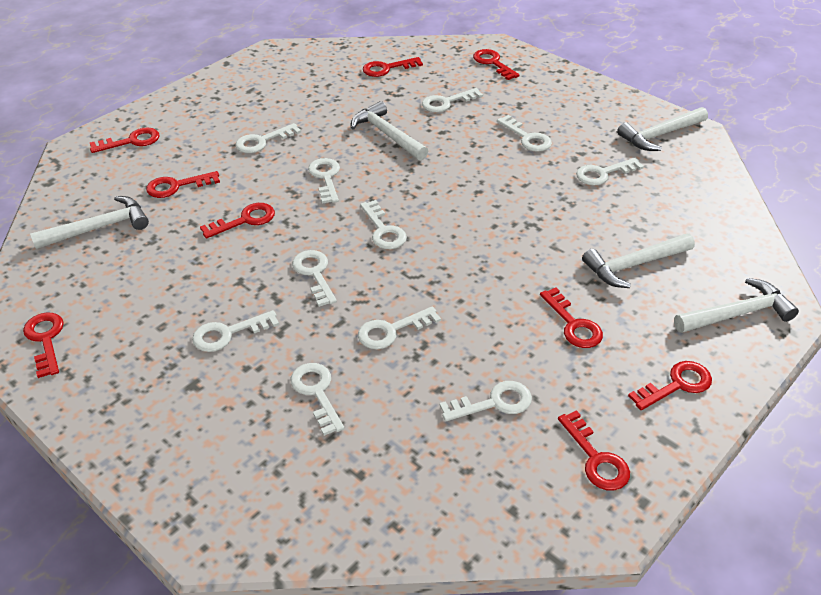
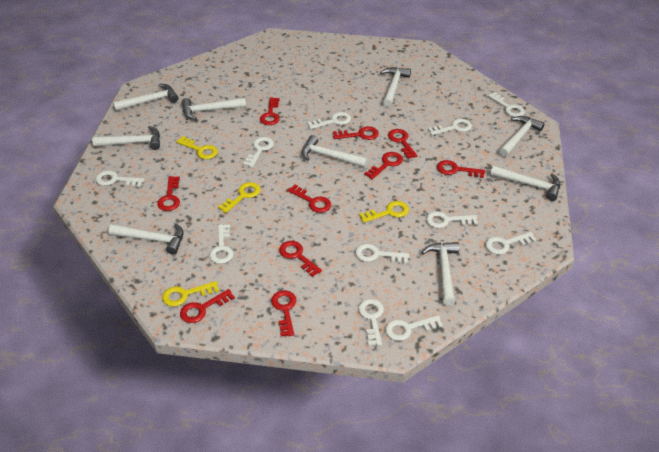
red key: 9 -> 10
white hammer: 5 -> 9
yellow key: 0 -> 4

